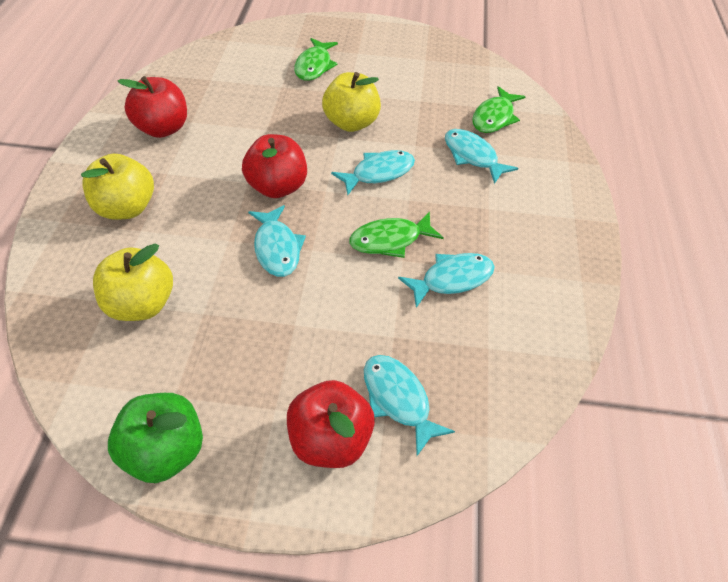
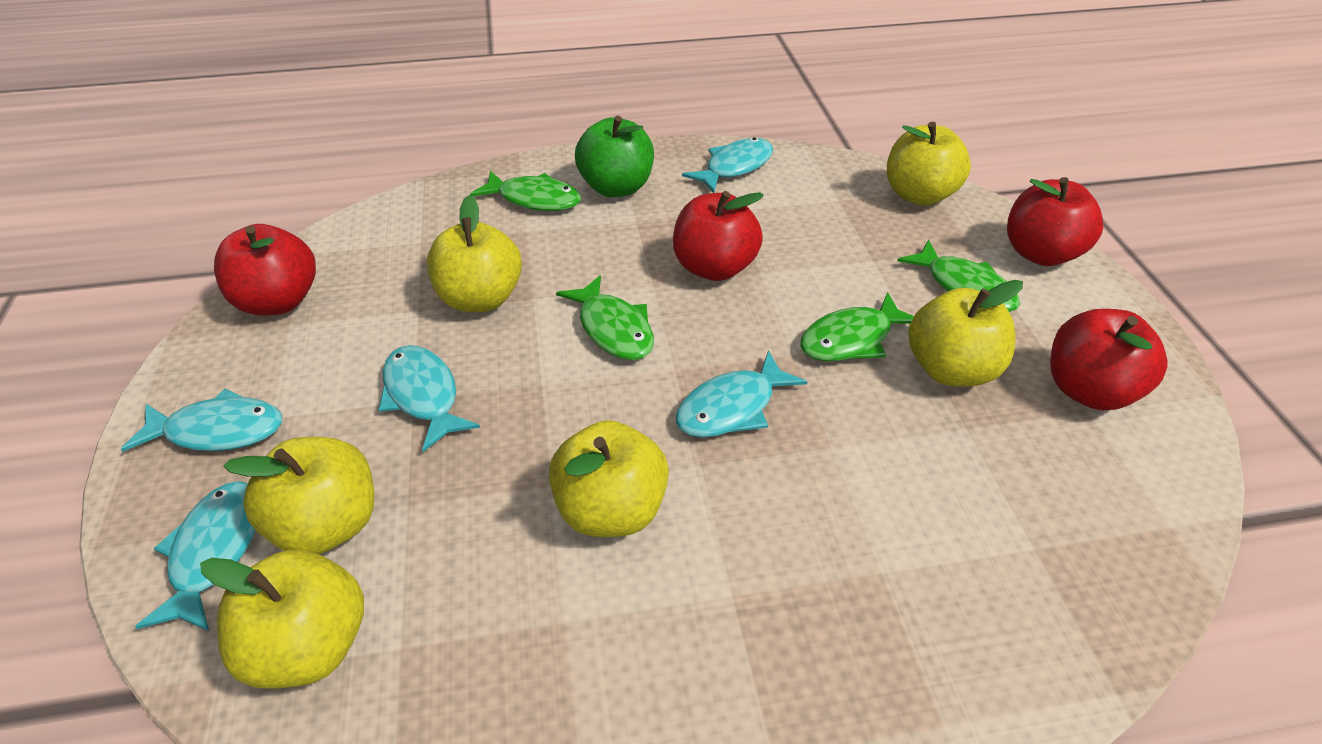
green fish: 3 -> 4
red apple: 3 -> 4
yellow apple: 3 -> 6

